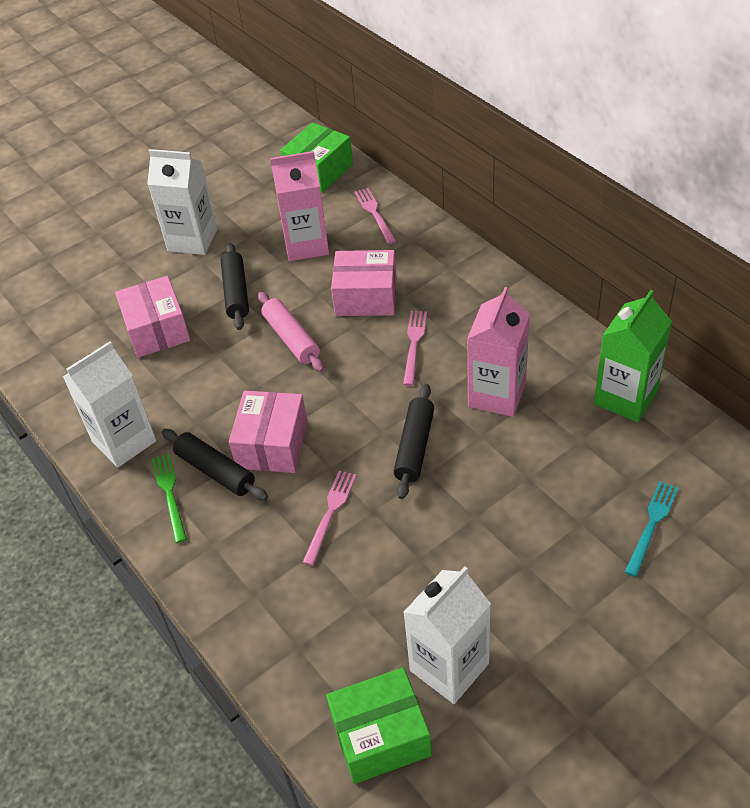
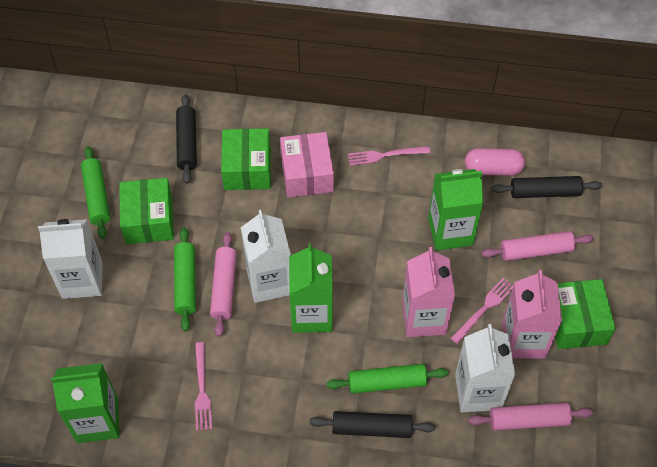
green box: 2 -> 3
green carton: 1 -> 3
green fork: 1 -> 0
green rolling pin: 0 -> 3
pink box: 3 -> 1
pink capsule: 0 -> 1
pink rolling pin: 1 -> 3
turquoise fork: 1 -> 0

